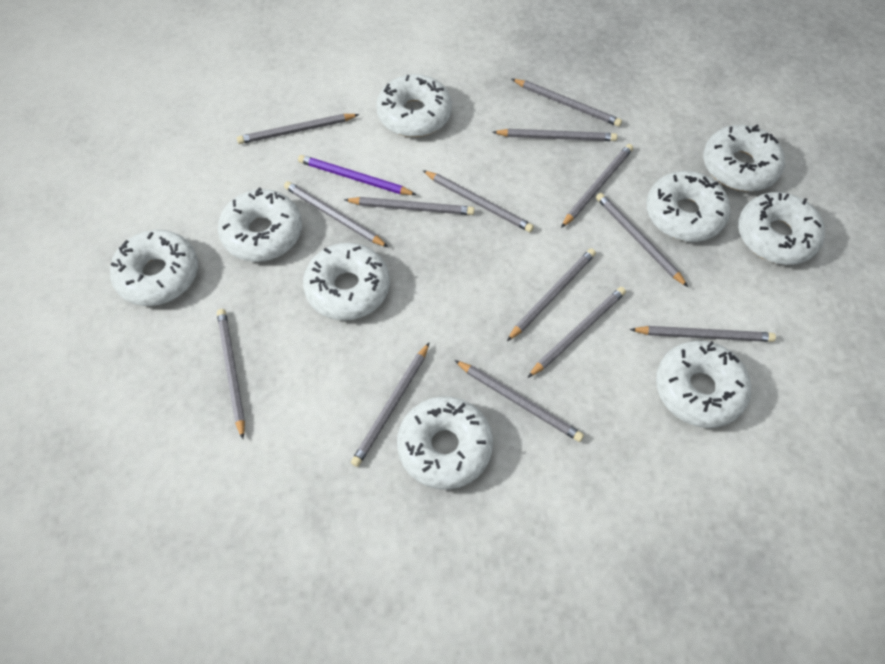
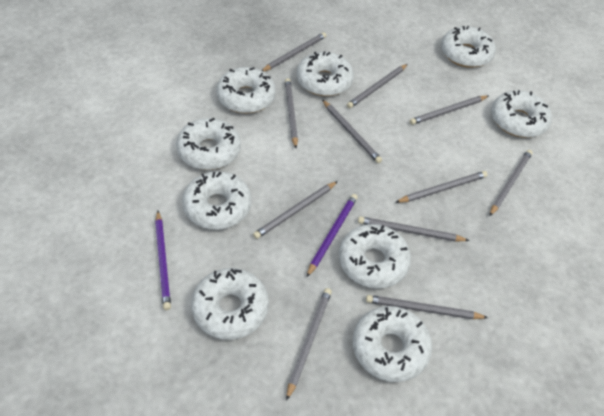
grey pencil: 14 -> 11
purple pencil: 1 -> 2

